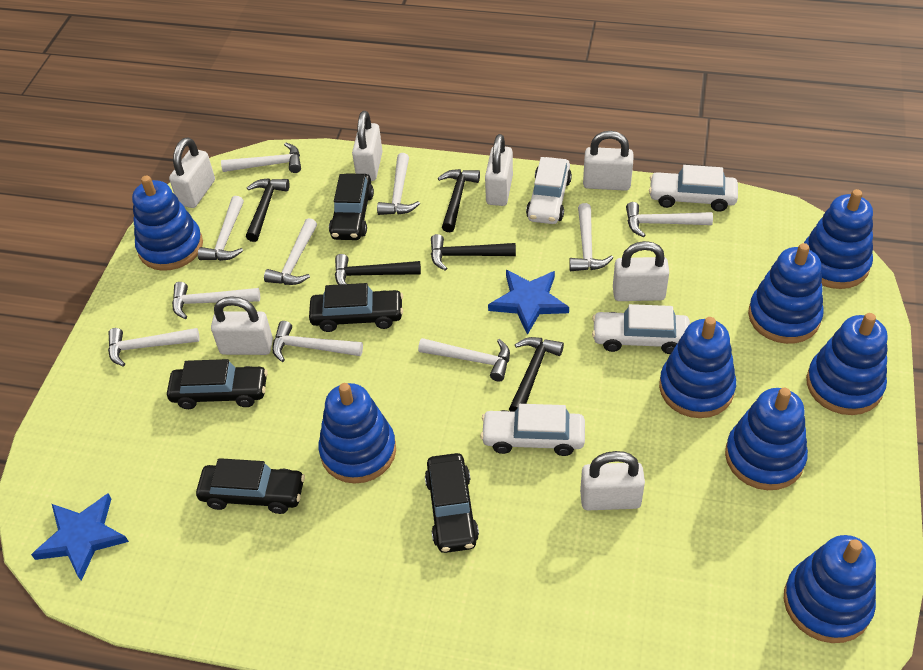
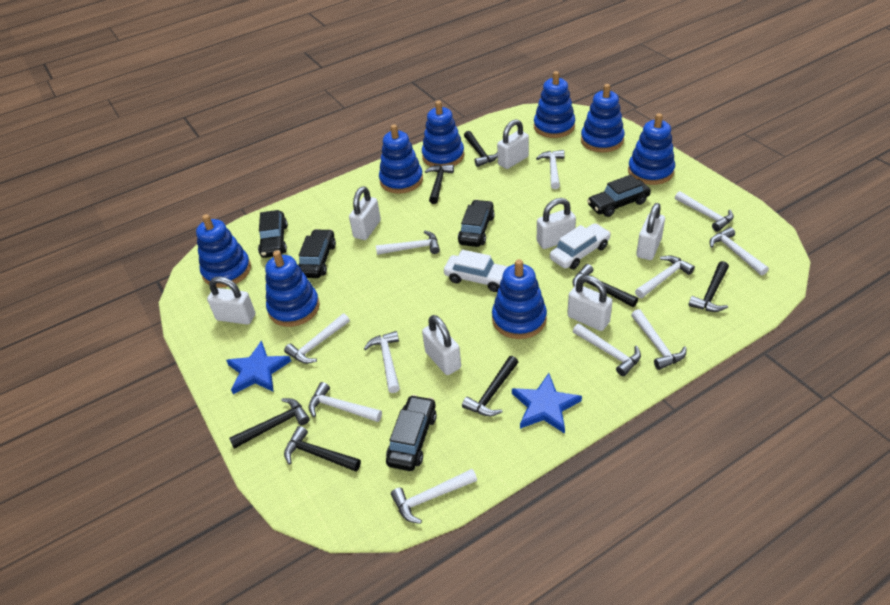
black hammer: 5 -> 7
white car: 4 -> 2
white hammer: 10 -> 11

